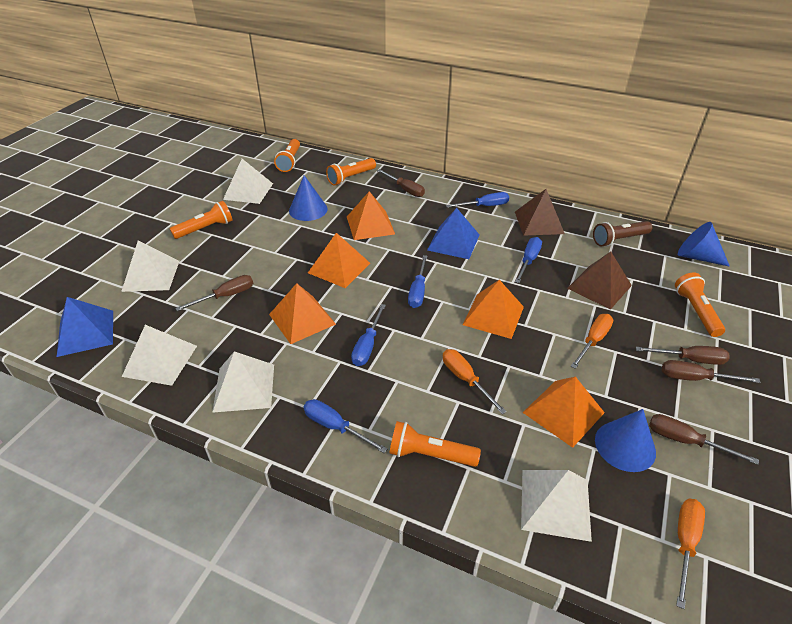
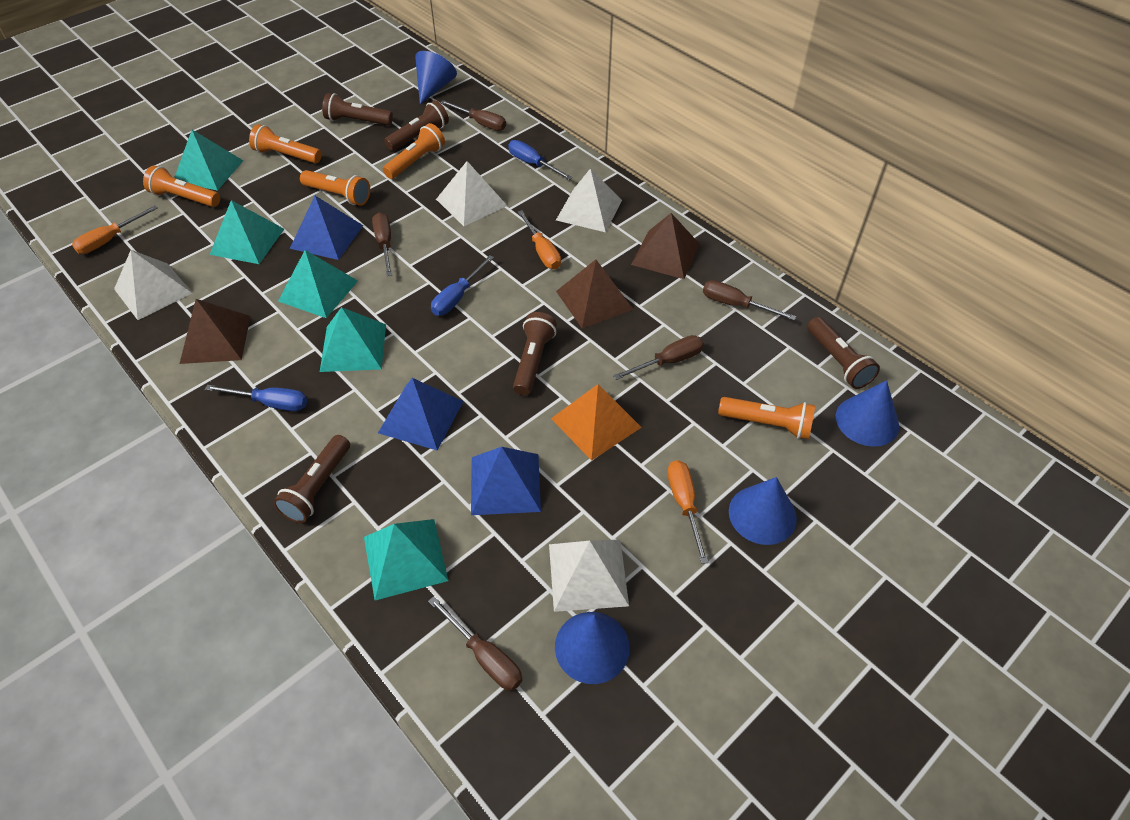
blue cone: 3 -> 4
blue pyramid: 2 -> 3
blue screwdriver: 5 -> 3
brown flashlight: 1 -> 5
brown pyramid: 2 -> 3
orange pyramid: 5 -> 1
turquoise pyramid: 0 -> 5
white pyramid: 5 -> 4

